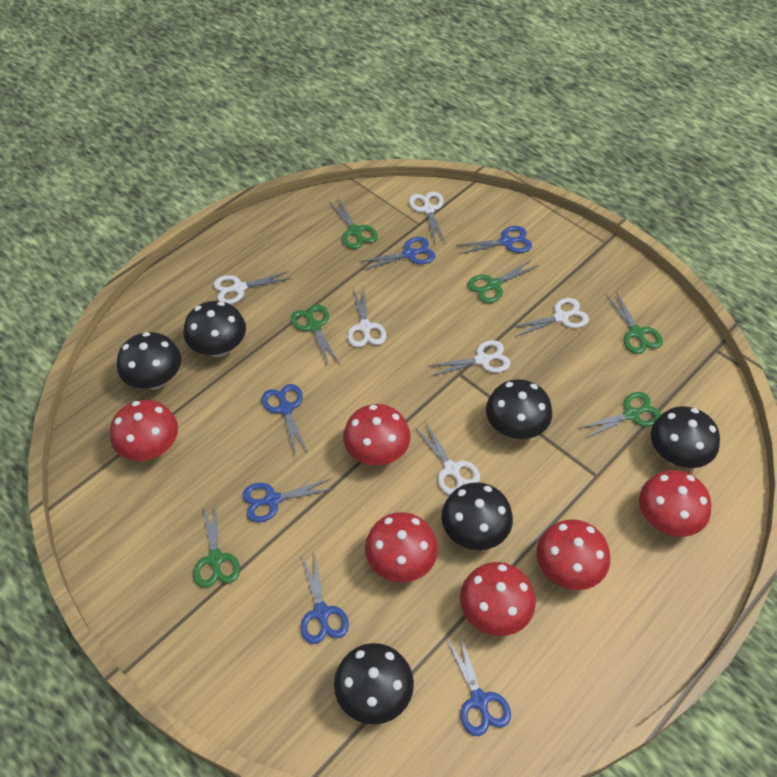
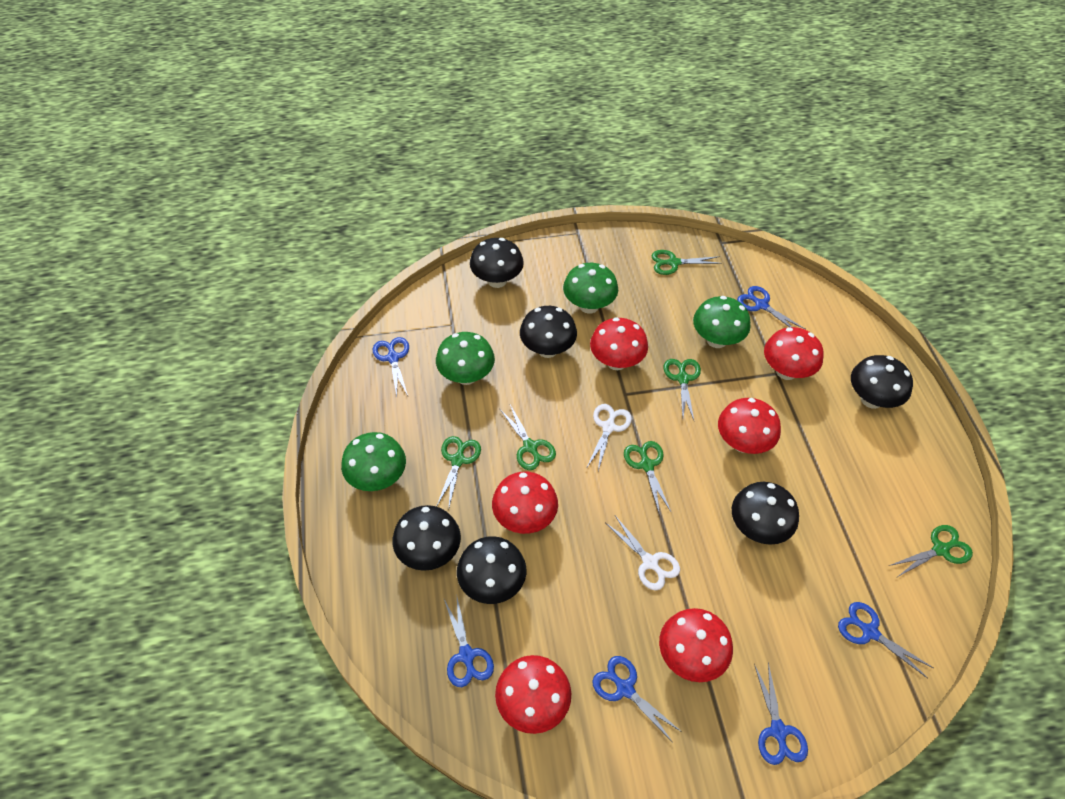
green mushroom: 0 -> 4
white scissors: 6 -> 2

